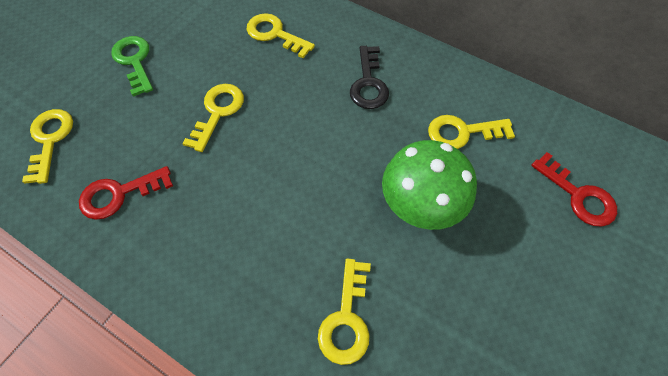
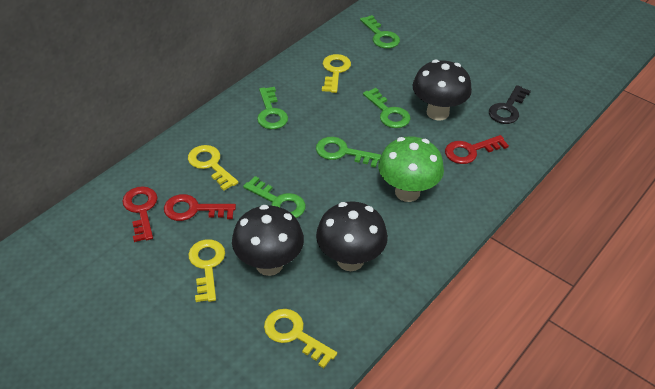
black mushroom: 0 -> 3
green key: 1 -> 5
red key: 2 -> 3
yellow key: 5 -> 4

